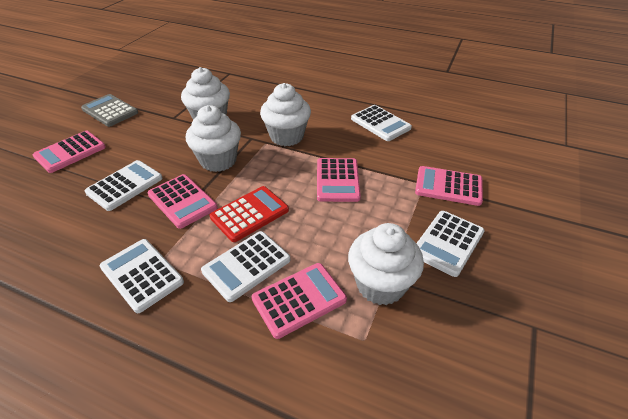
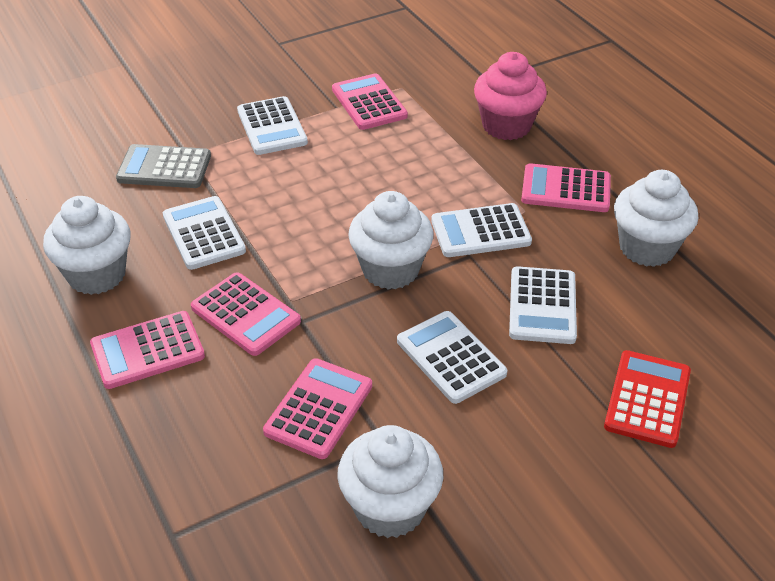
pink cupcake: 0 -> 1

